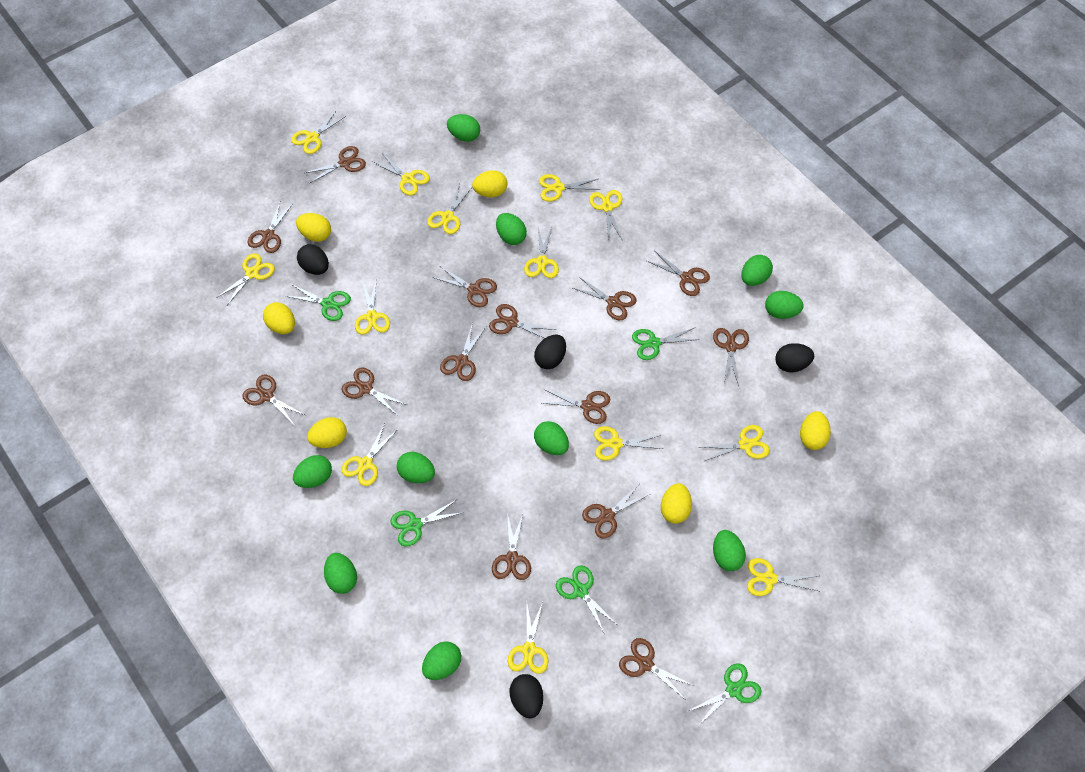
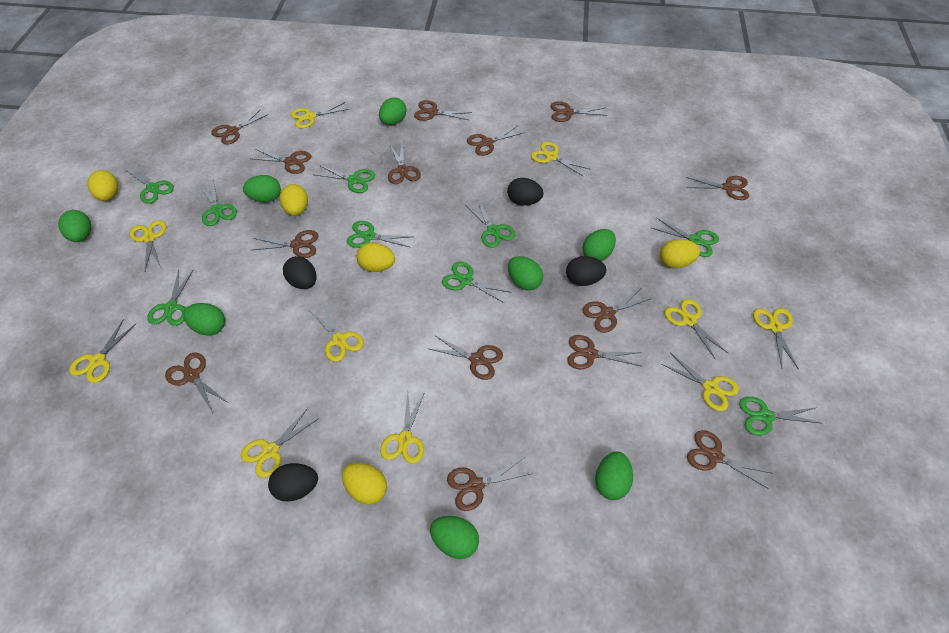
green egg: 10 -> 8
green scissors: 5 -> 9
yellow egg: 6 -> 5
yellow scissors: 13 -> 10

